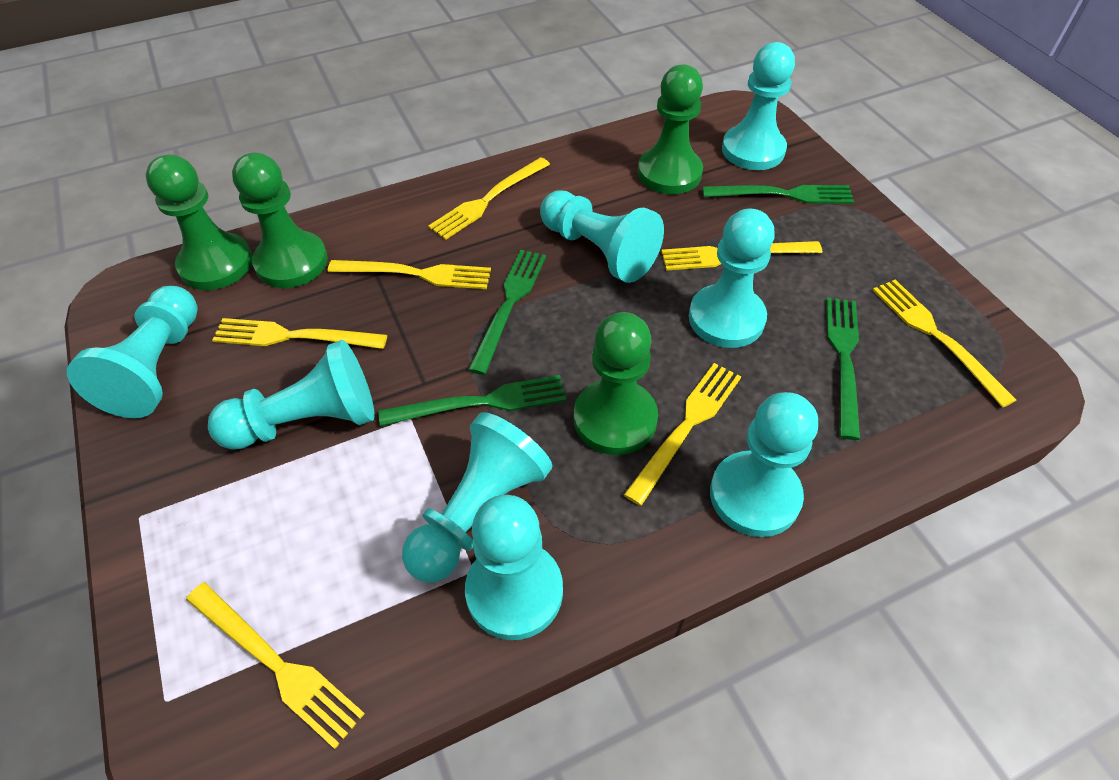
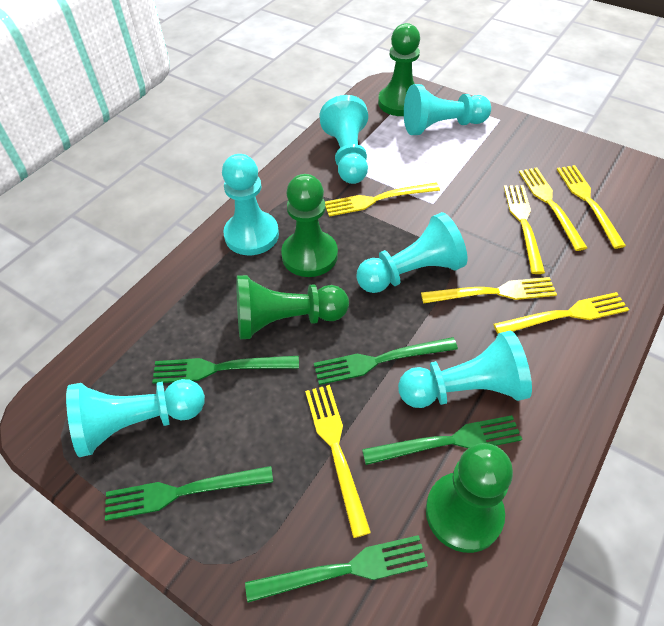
green fork: 4 -> 5
turquoise pawn: 8 -> 6

